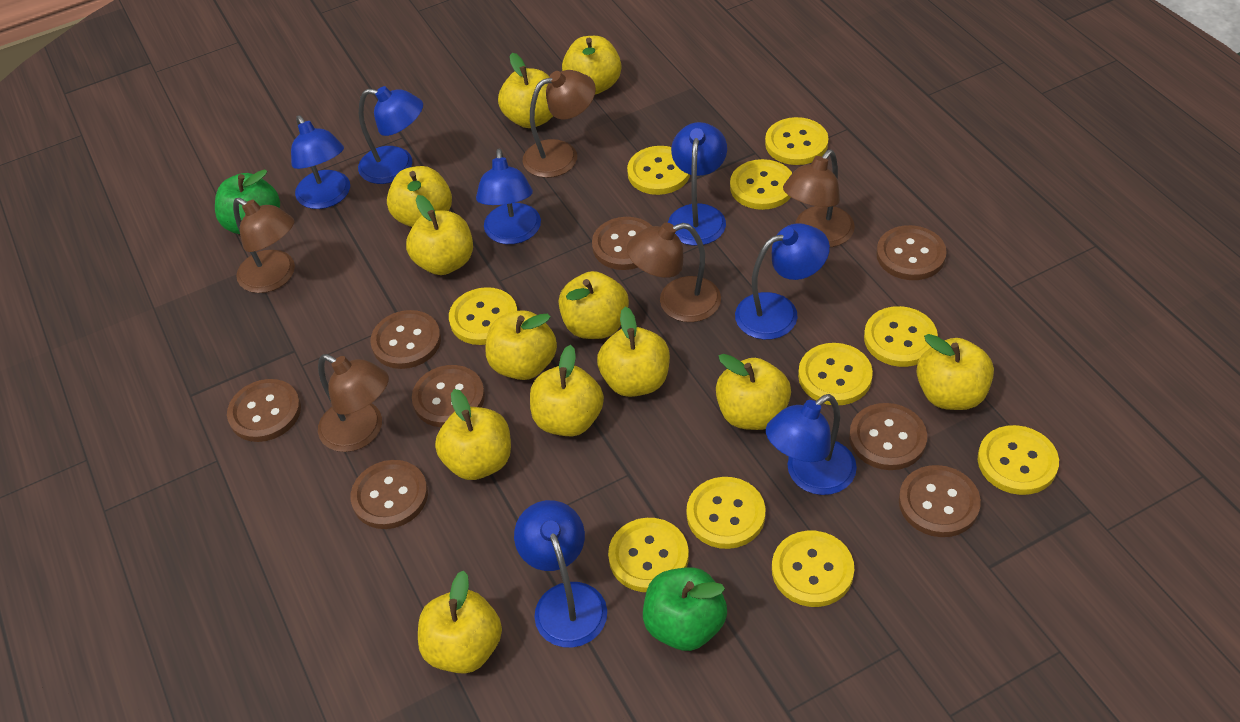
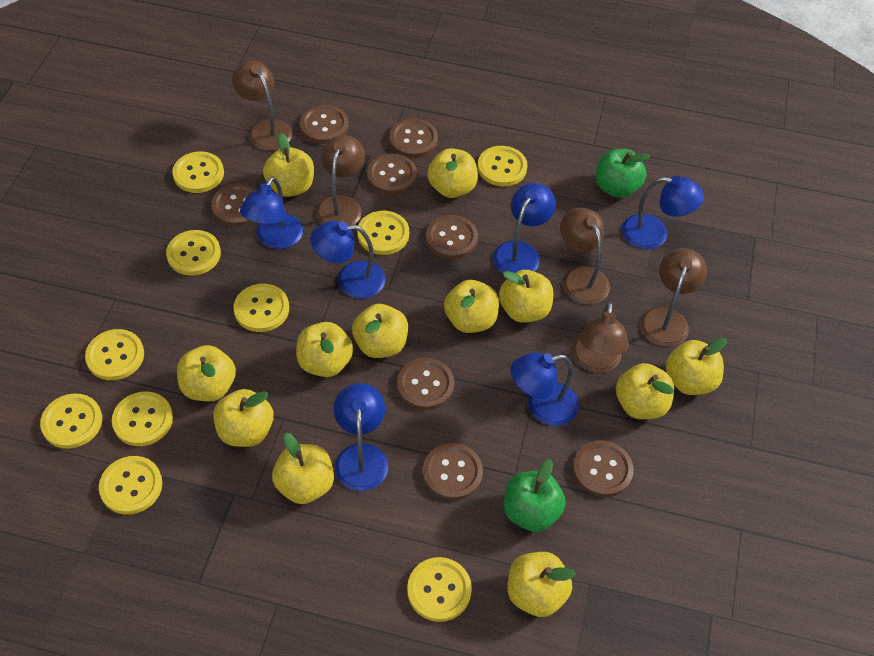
blue lamp: 7 -> 6

